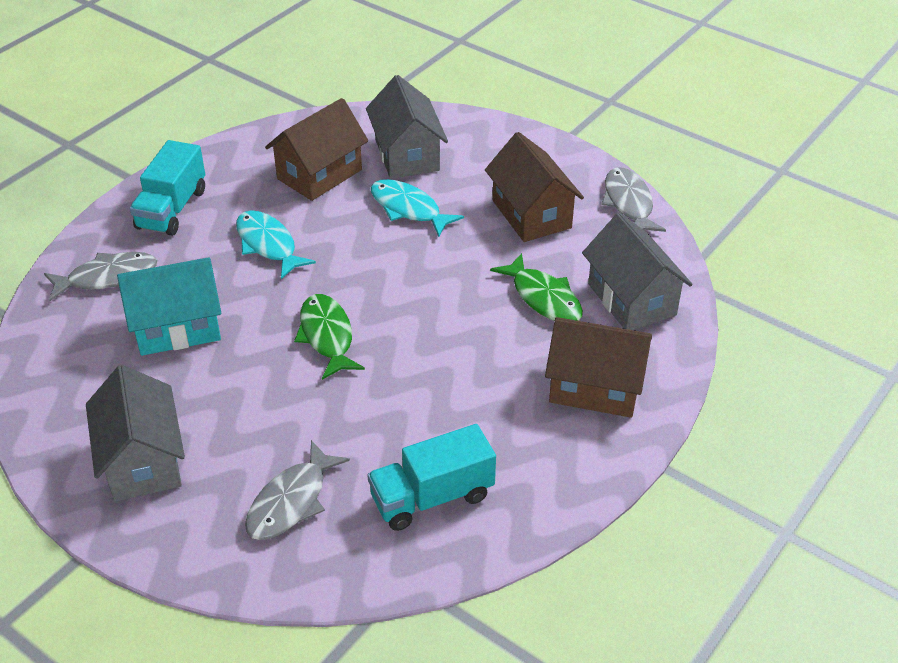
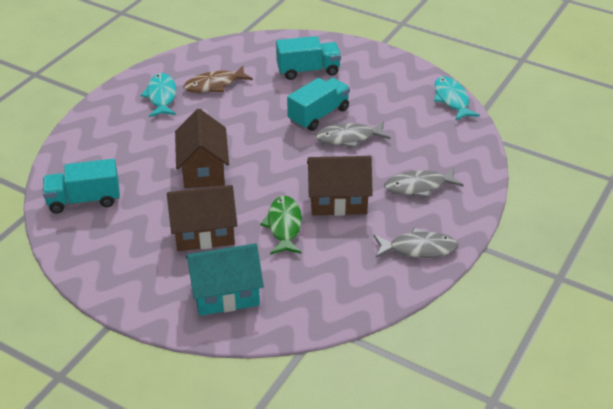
brown fish: 0 -> 1
green fish: 2 -> 1
grey house: 3 -> 0
turquoise truck: 2 -> 3

